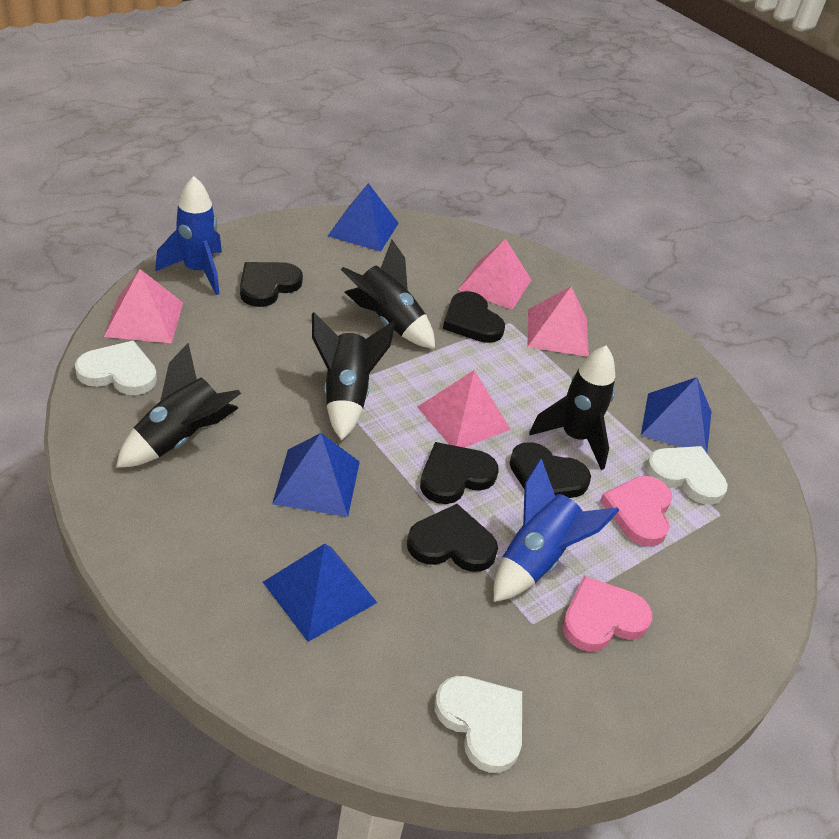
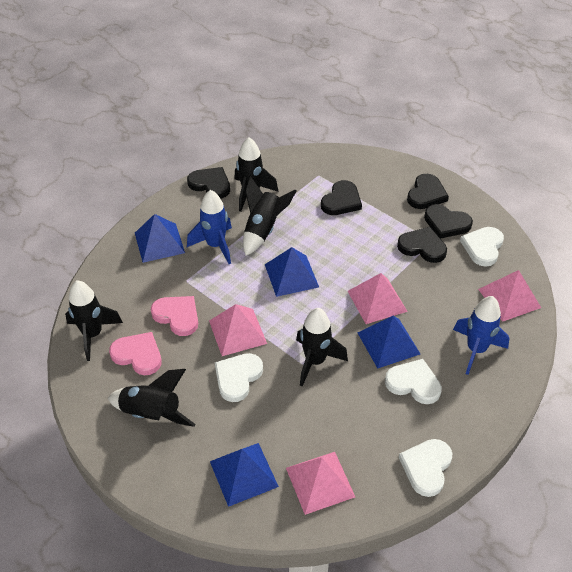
black rocket: 4 -> 5
white heart: 3 -> 4

